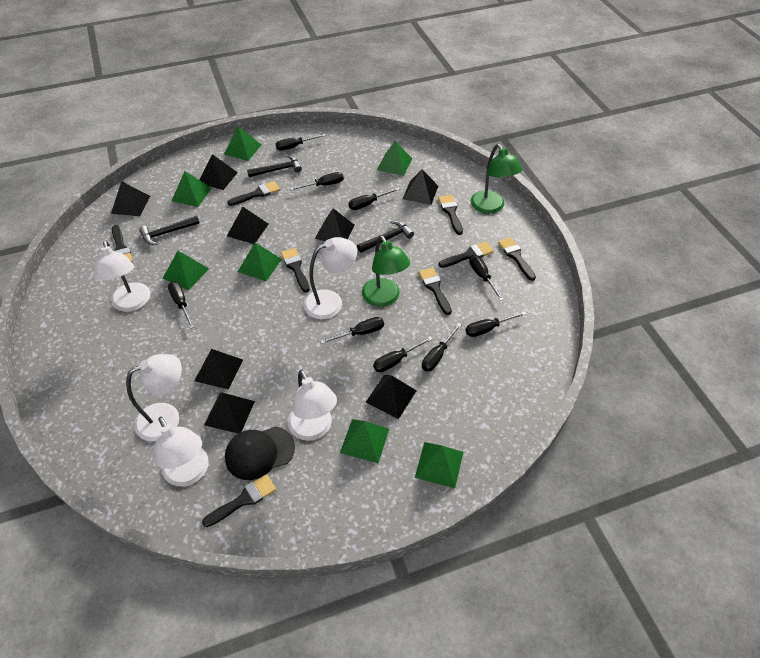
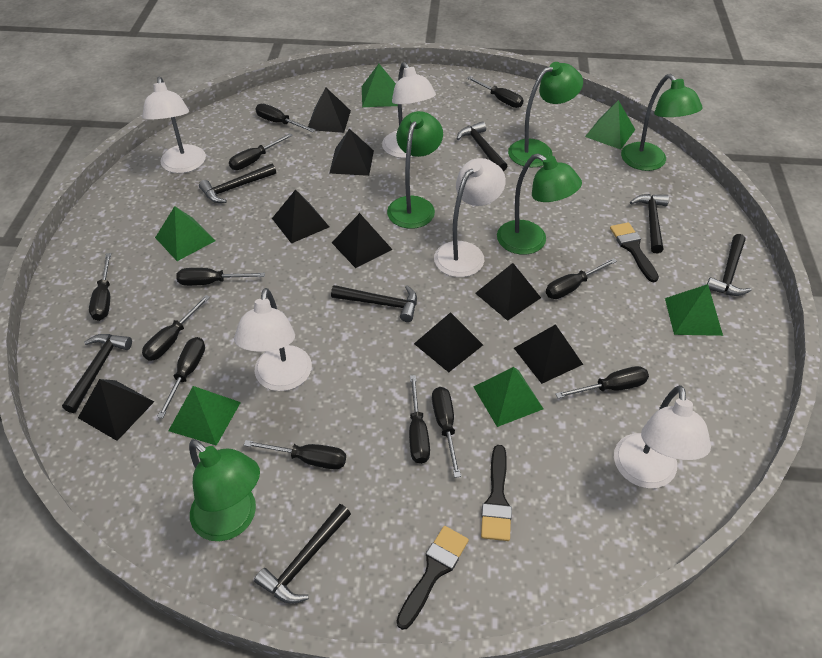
black brush: 8 -> 3
black cap: 1 -> 0
black hammer: 3 -> 7
black screwdriver: 9 -> 12
green lamp: 2 -> 5
green pyramid: 7 -> 6

